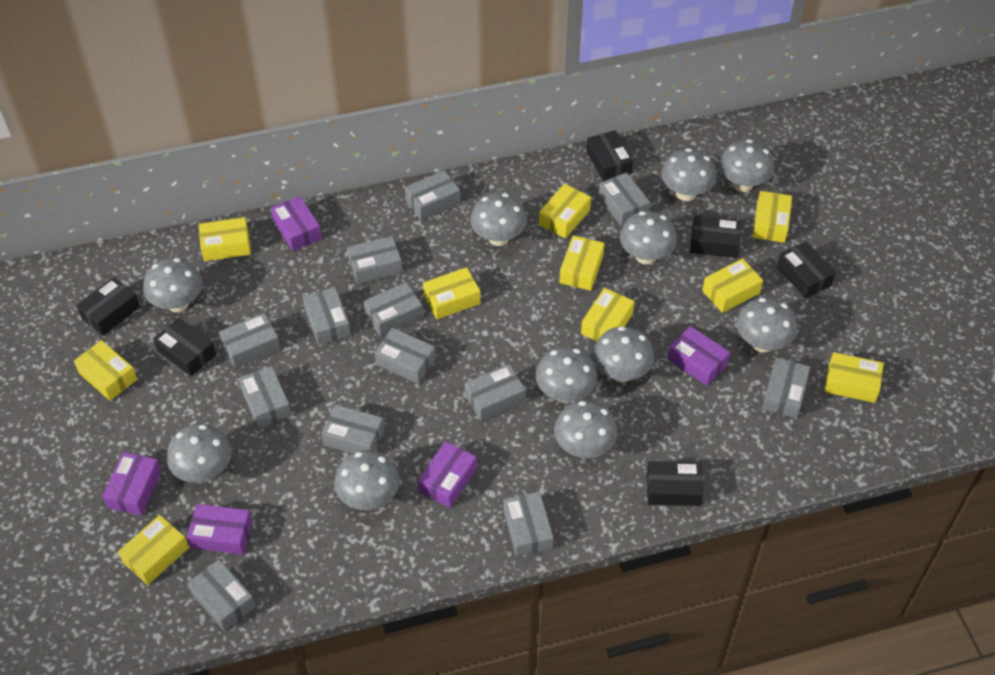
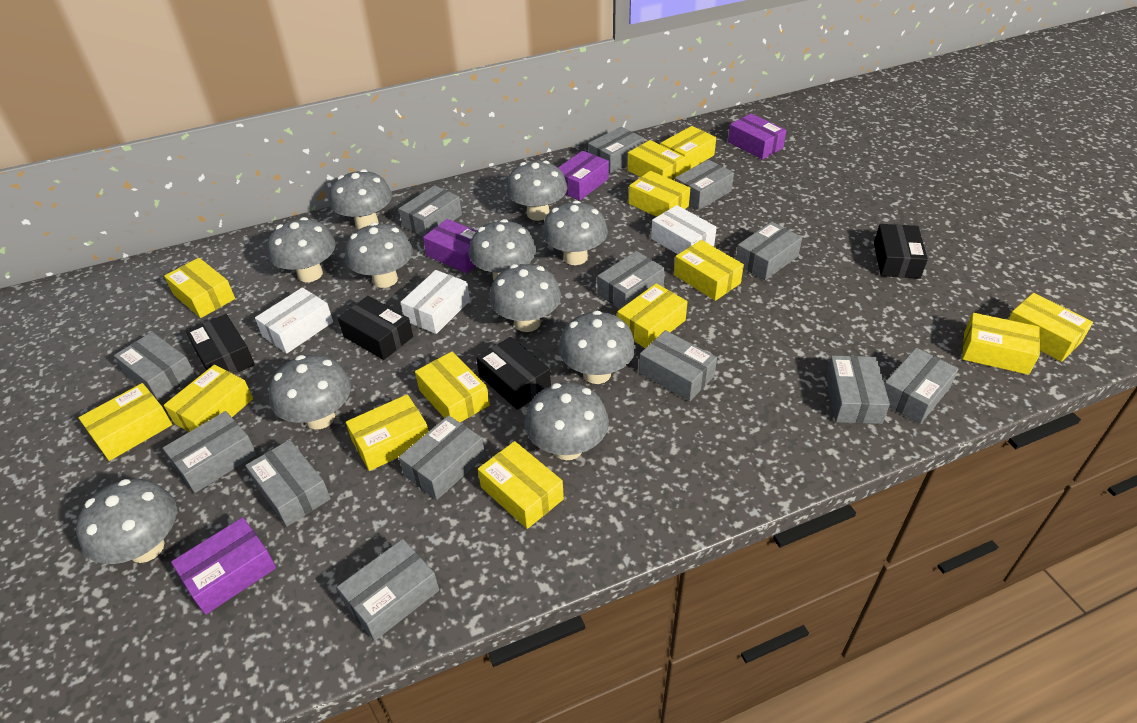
black box: 6 -> 4
purple box: 5 -> 4
white box: 0 -> 3
yellow box: 10 -> 13

